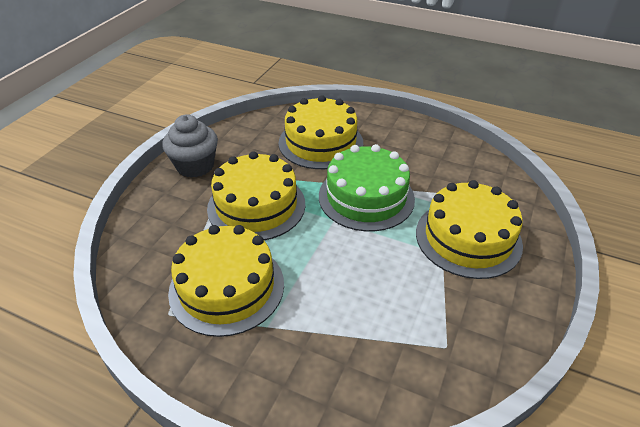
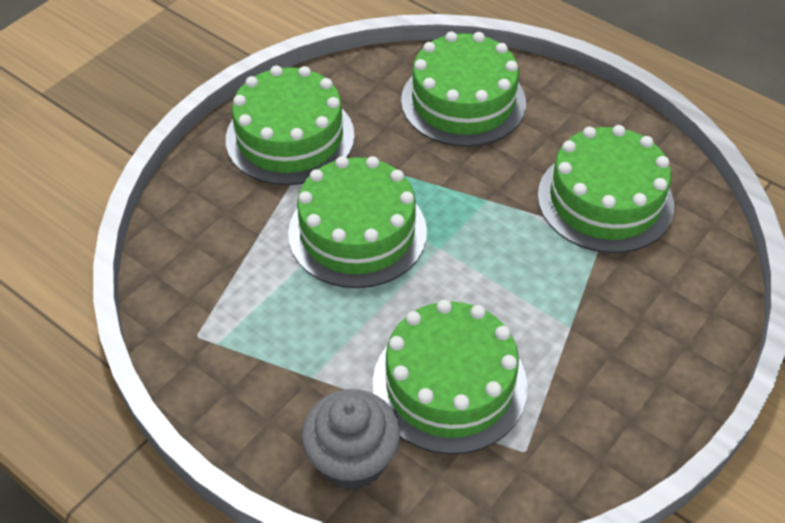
green cake: 1 -> 5
yellow cake: 4 -> 0

